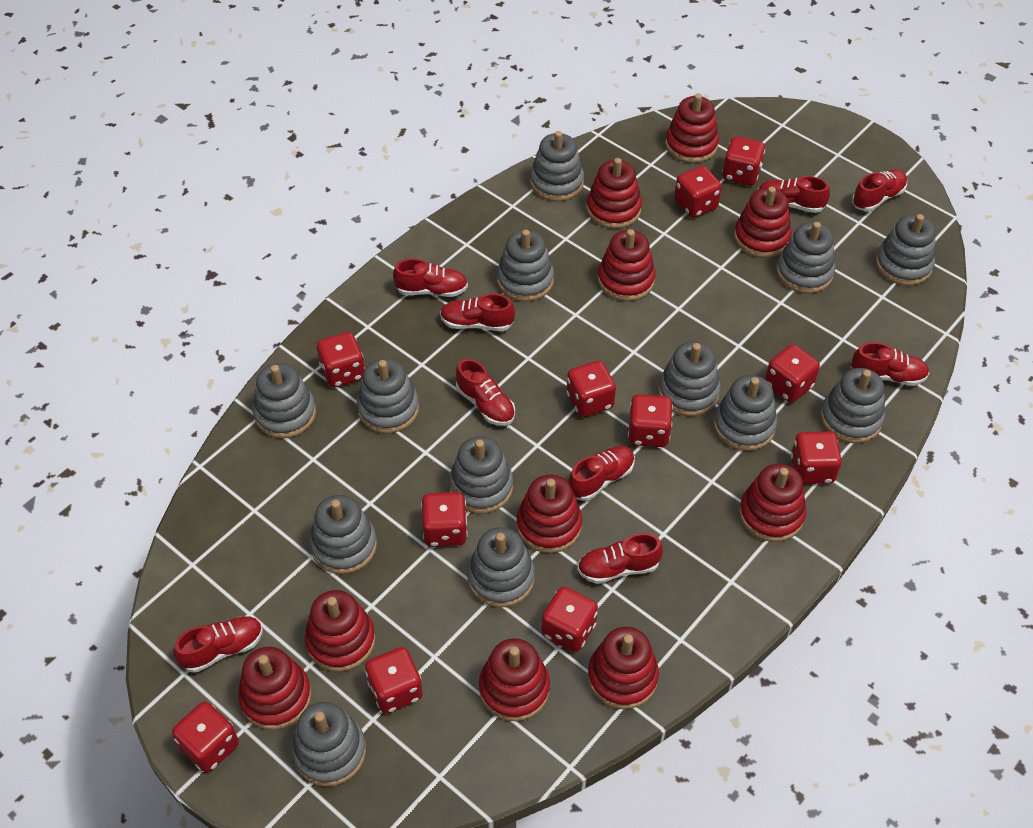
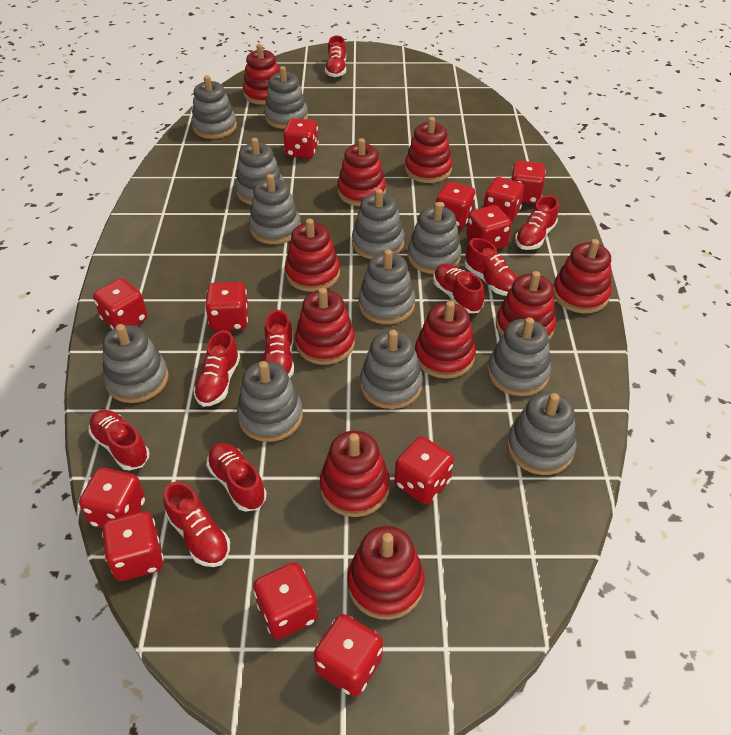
grey stacking toy: 13 -> 12
red dice: 11 -> 12

